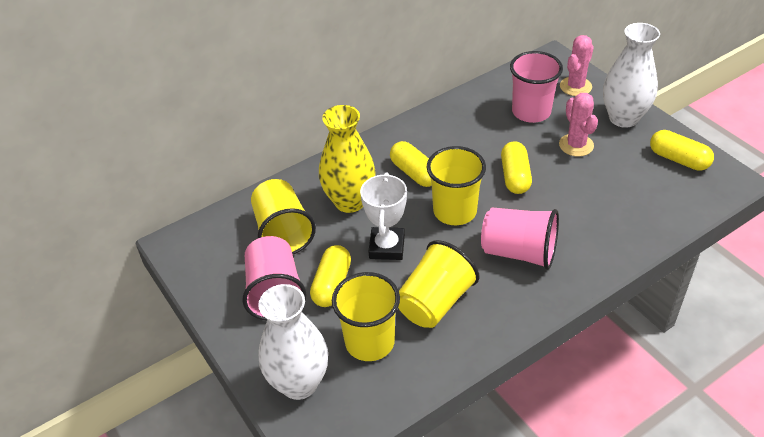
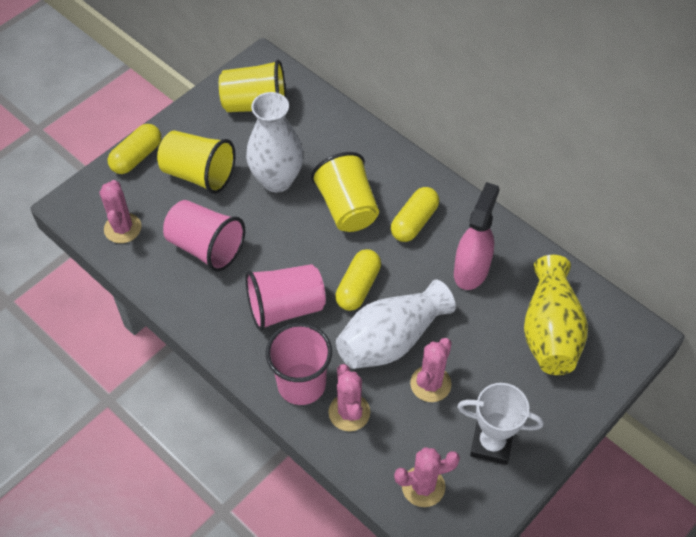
pink cactus: 2 -> 4
pink spray bottle: 0 -> 1
yellow capsule: 4 -> 3
yellow cup: 4 -> 3

